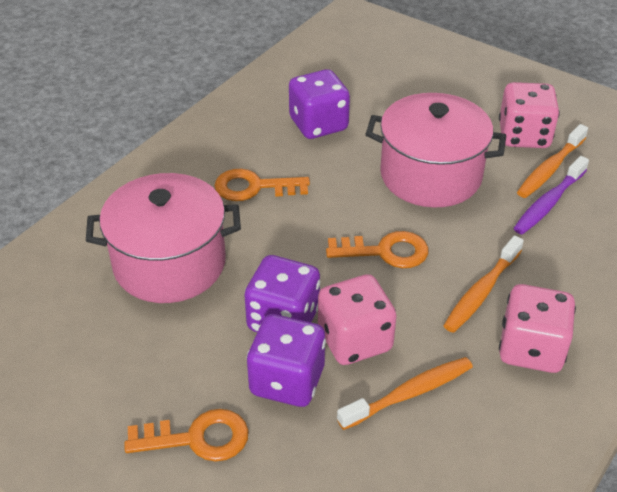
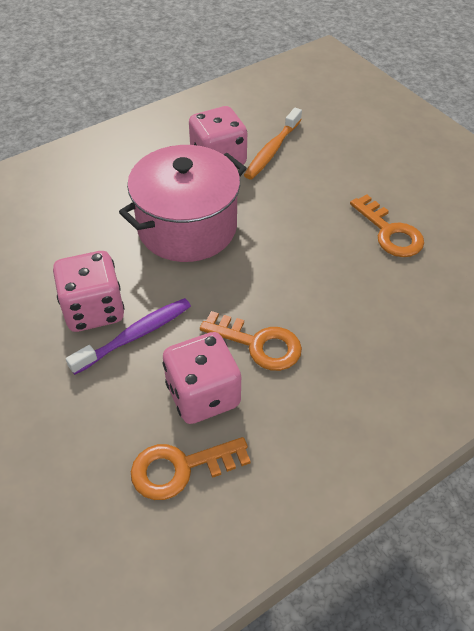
orange toothbrush: 3 -> 1
pink pot: 2 -> 1
purple dice: 3 -> 0

